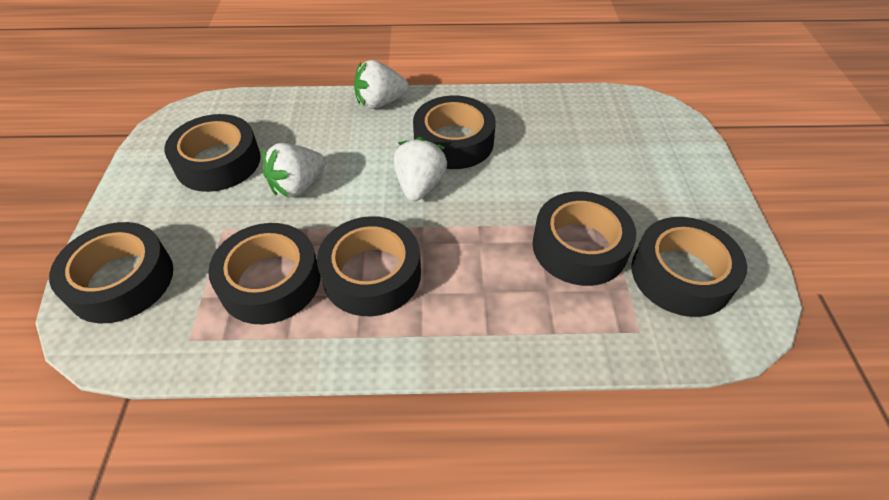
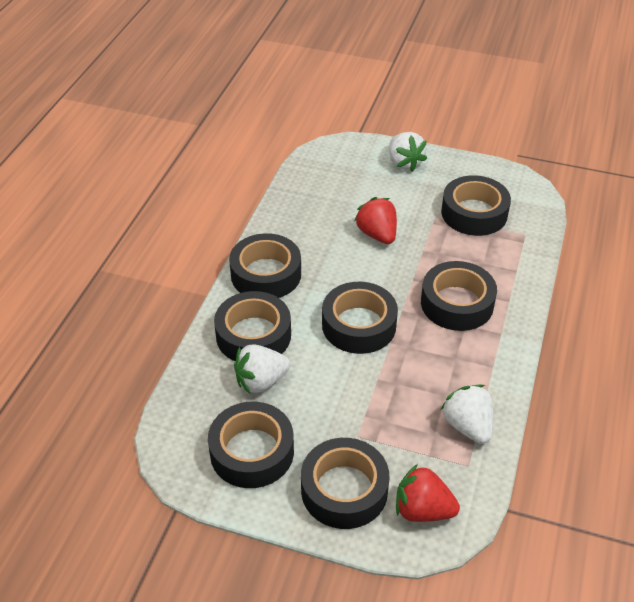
red strawberry: 0 -> 2

